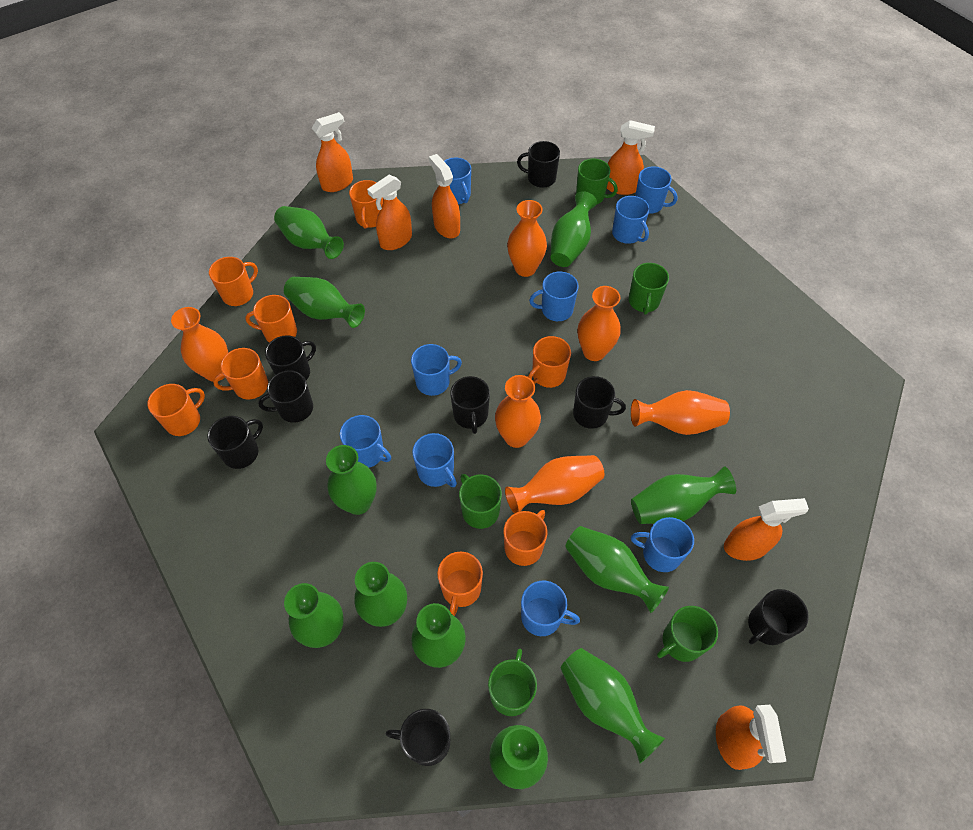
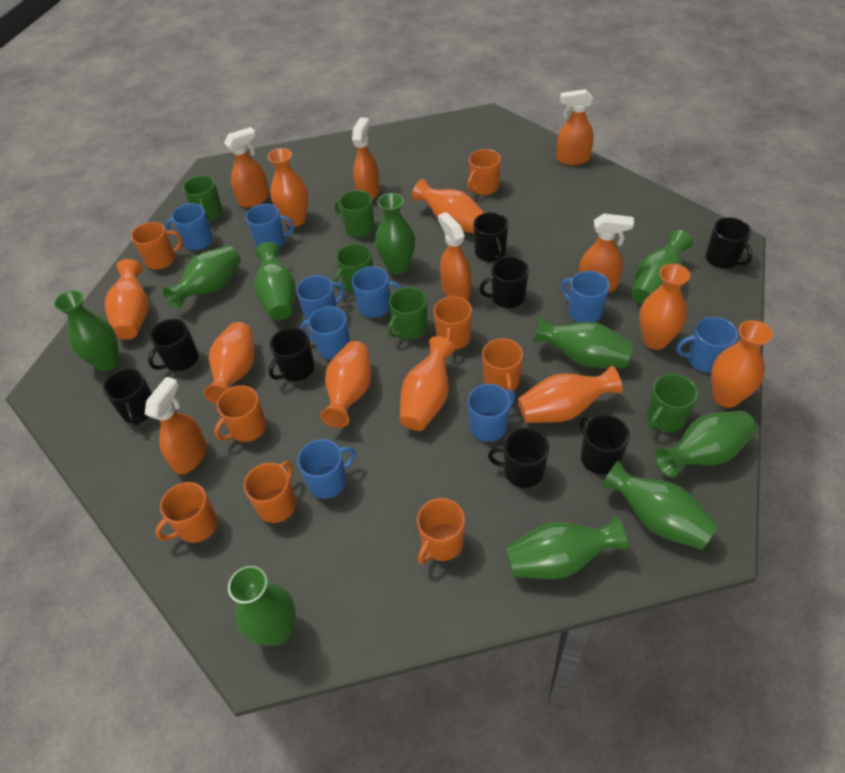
green vase: 11 -> 10
orange vase: 6 -> 9

